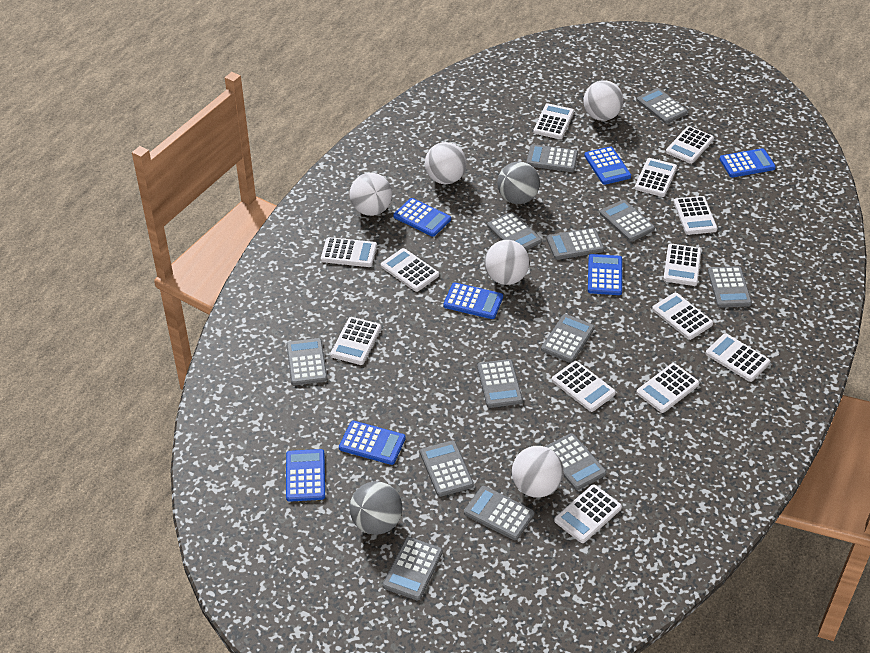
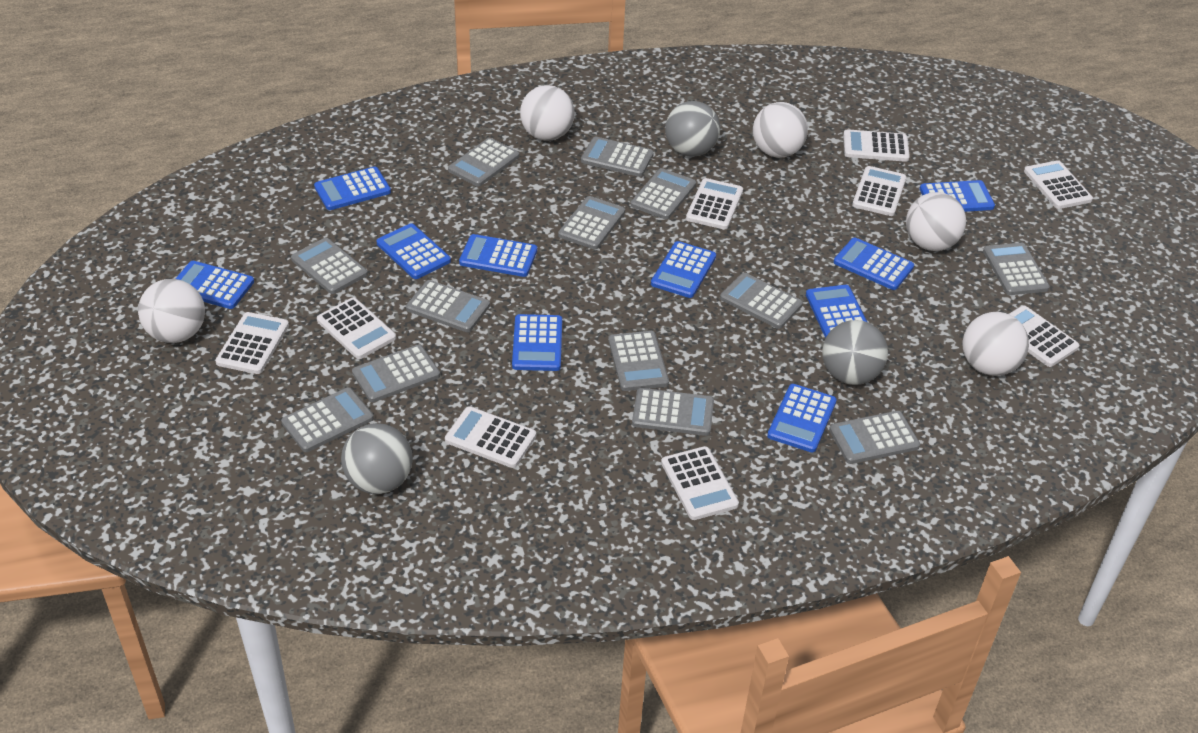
blue calculator: 7 -> 10
grey ball: 2 -> 3
white calculator: 13 -> 9

